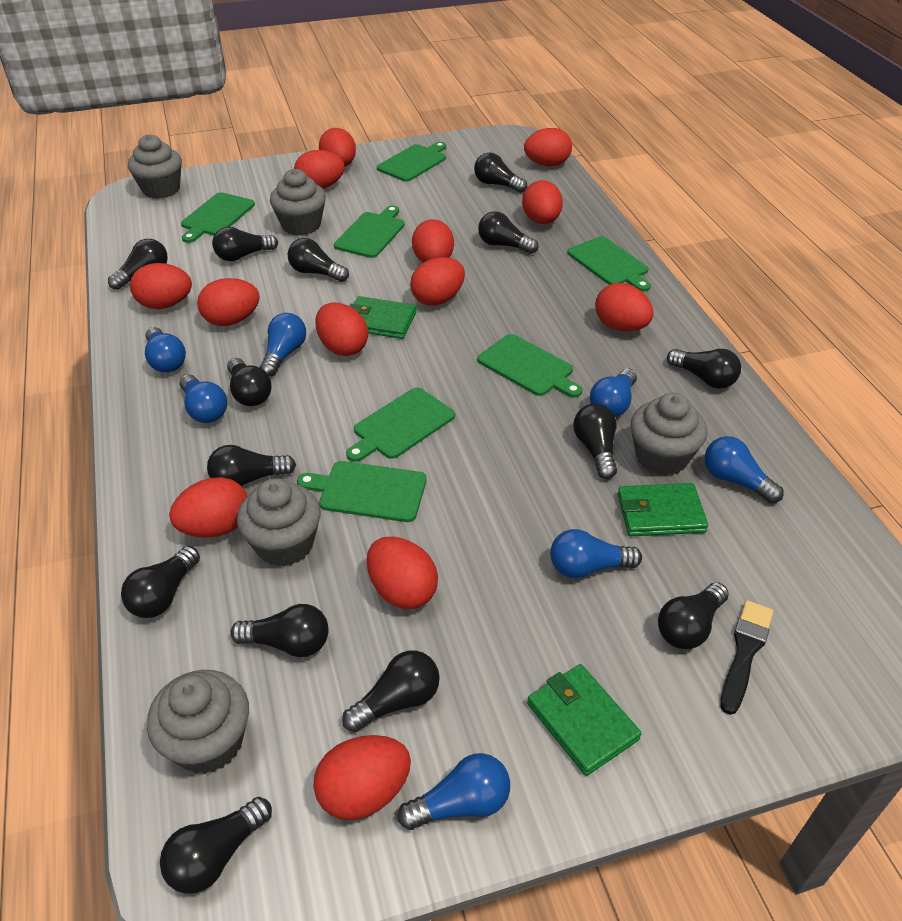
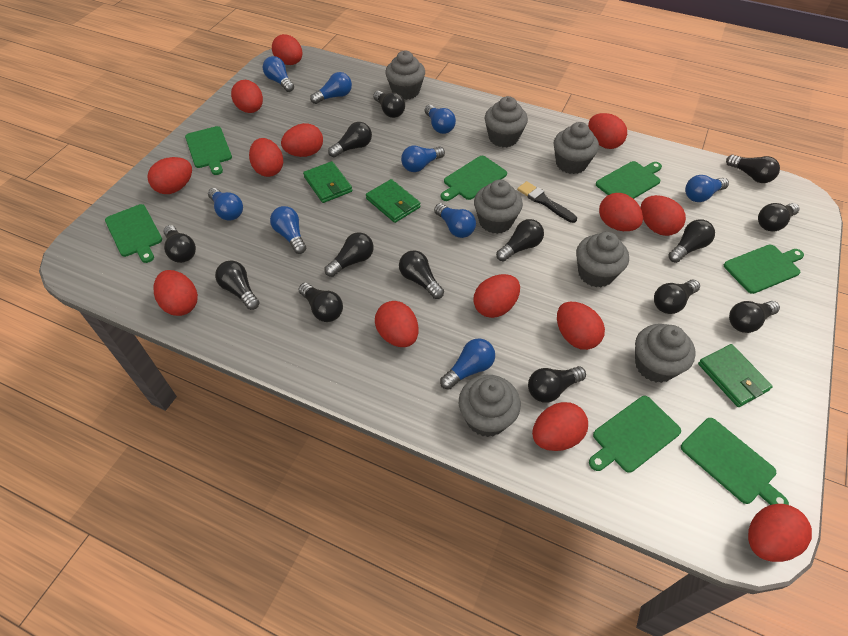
blue light bulb: 7 -> 9
grey cupcake: 5 -> 7
red egg: 13 -> 14

